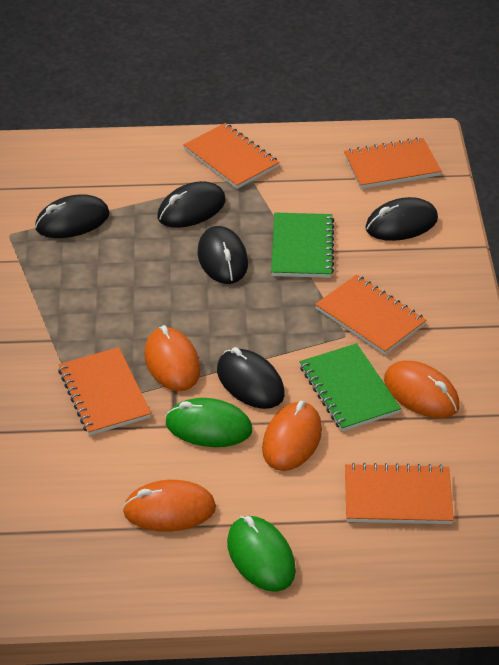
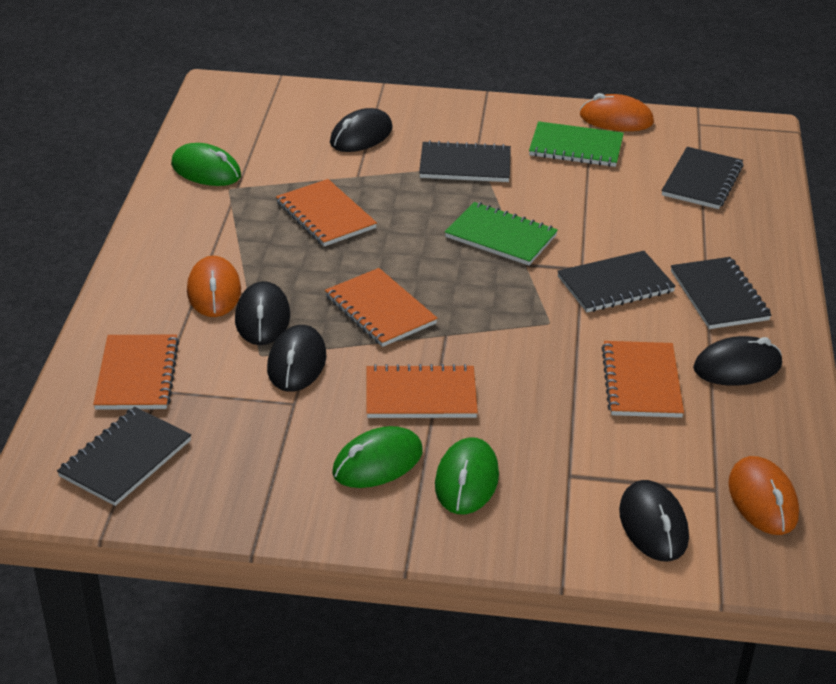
black notebook: 0 -> 5
green mouse: 2 -> 3
orange mouse: 4 -> 3

